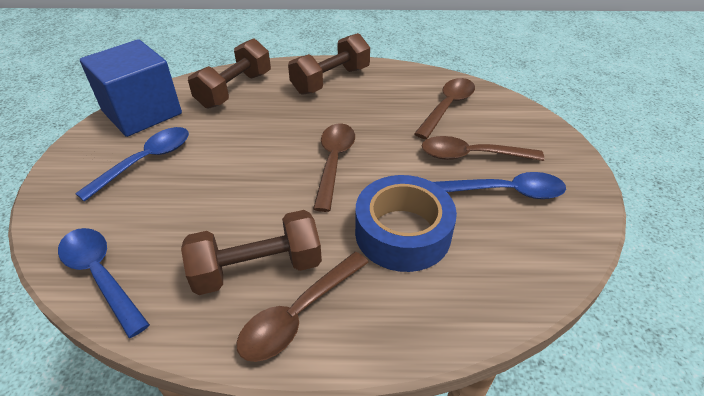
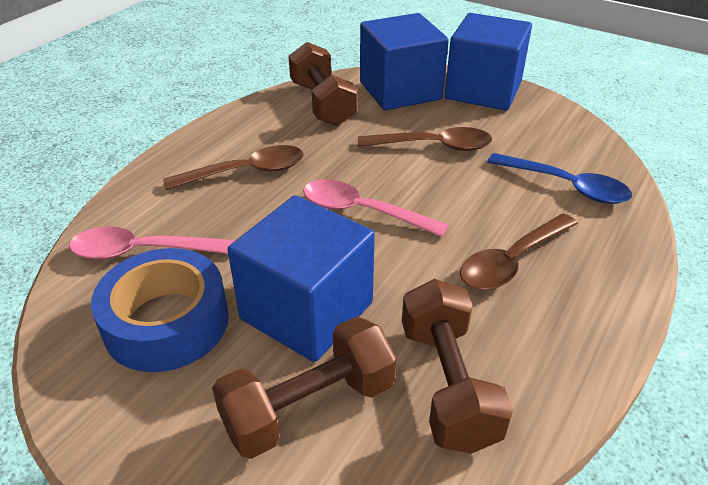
blue cube: 1 -> 3
blue spoon: 3 -> 1
brown spoon: 4 -> 3
pink spoon: 0 -> 2

